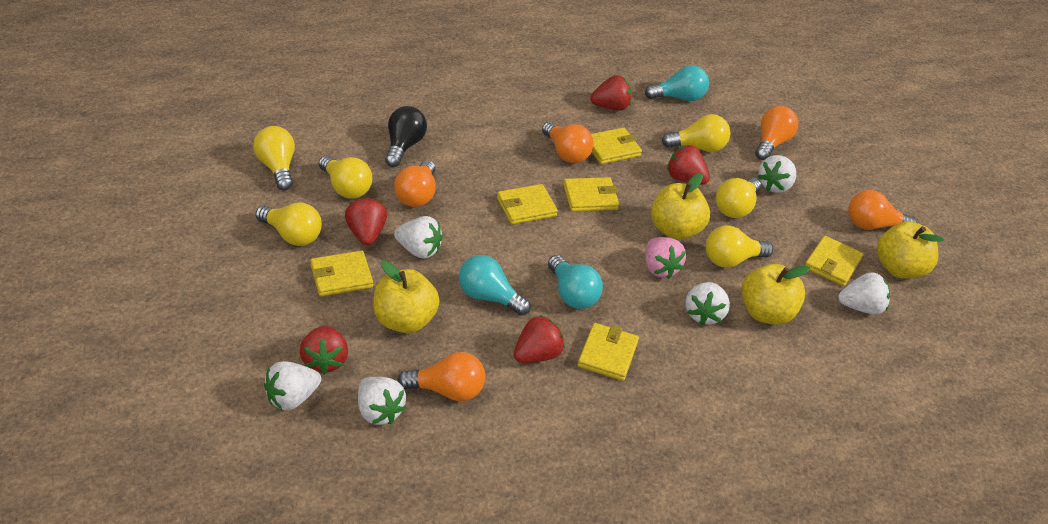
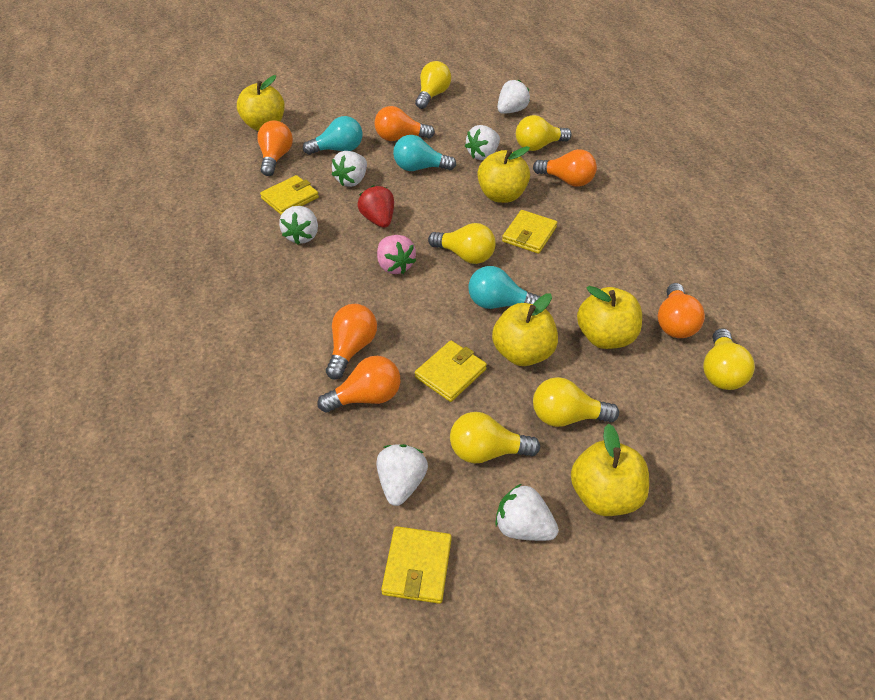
black light bulb: 1 -> 0
orange light bulb: 5 -> 6
red strawberry: 5 -> 1
yellow apple: 4 -> 5
yellow wallet: 6 -> 4

